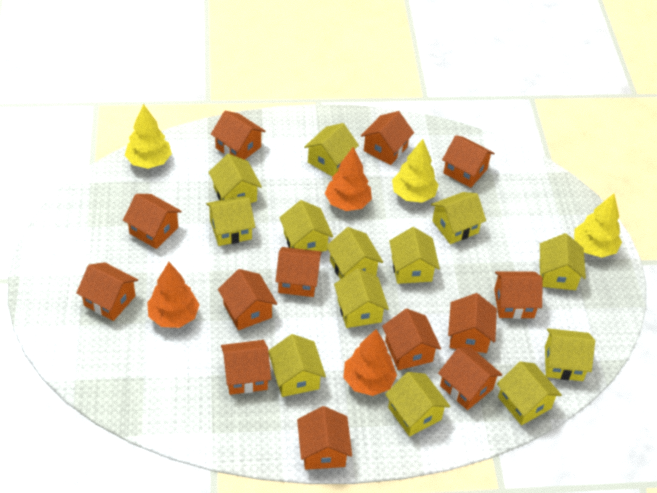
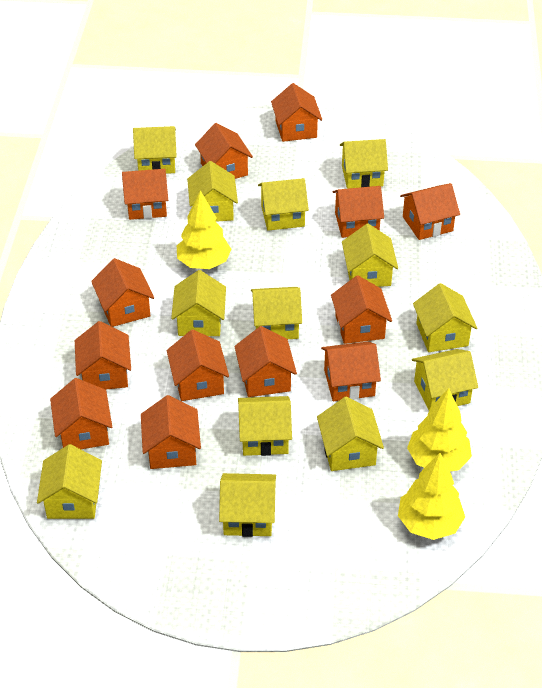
orange tree: 3 -> 0

